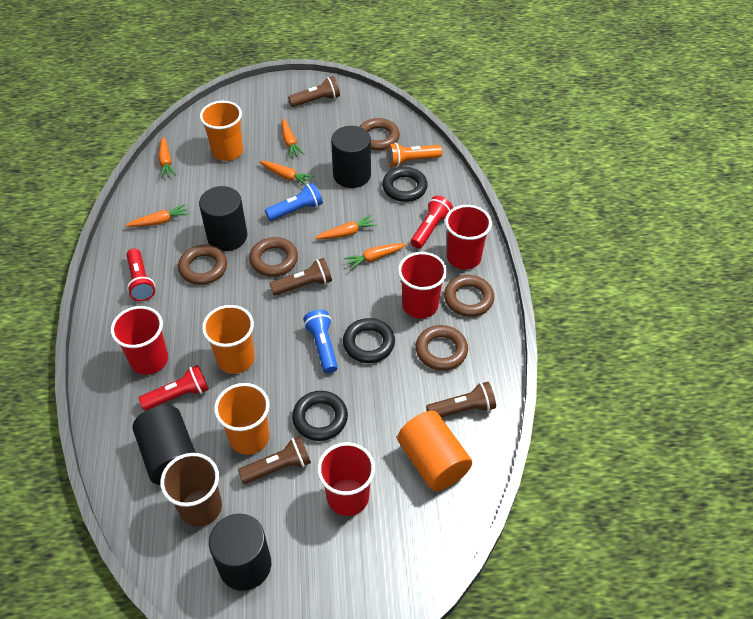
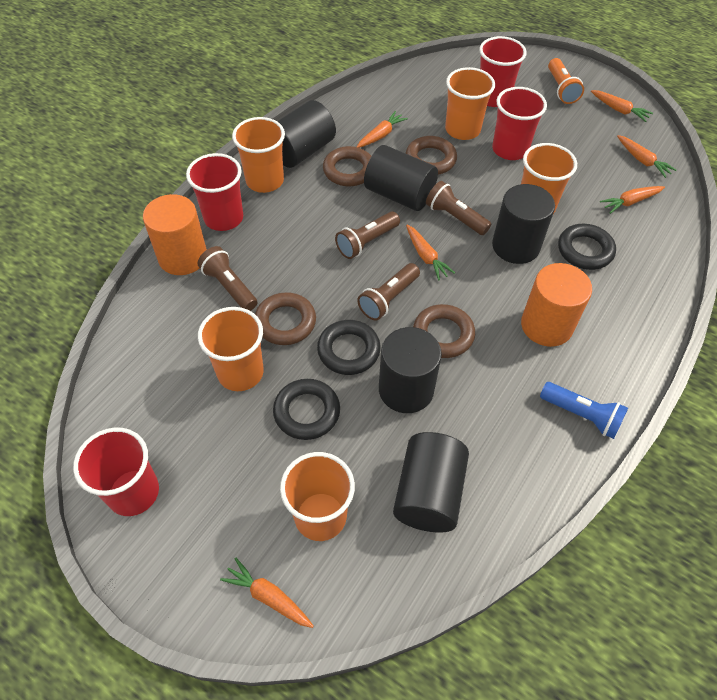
black cylinder: 4 -> 5
blue flashlight: 2 -> 1
brown cup: 1 -> 0
brown ring: 5 -> 4
orange cup: 3 -> 5
orange cylinder: 1 -> 2
red flashlight: 3 -> 0

